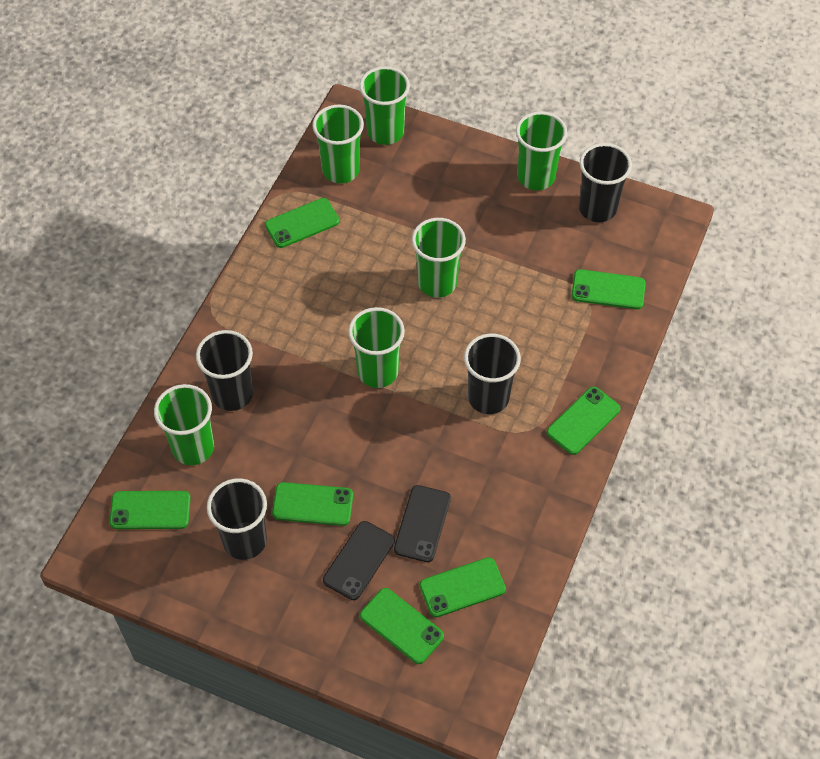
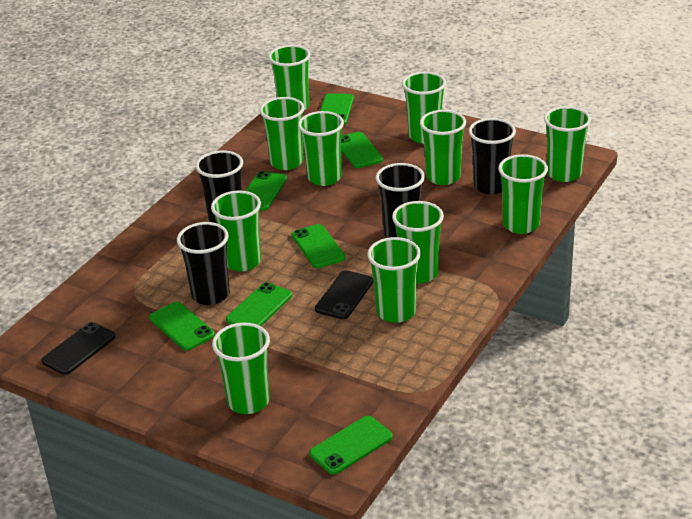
green cup: 6 -> 11

